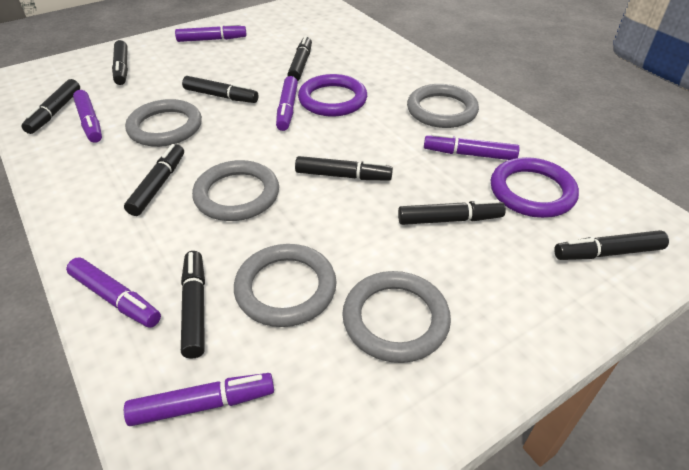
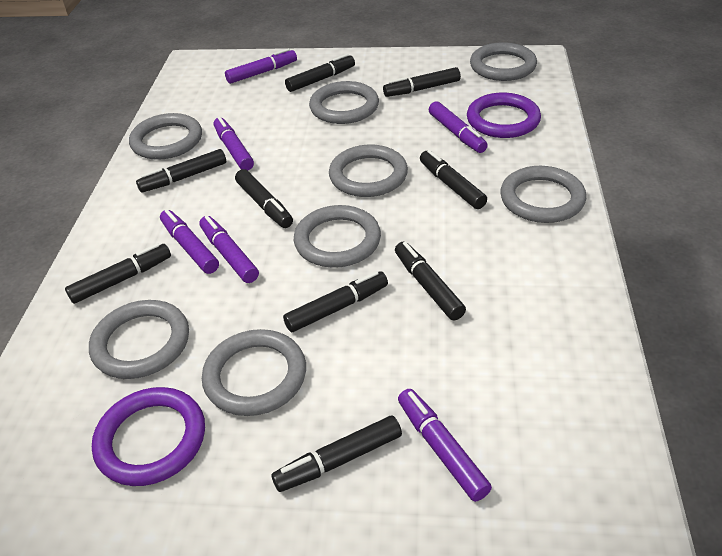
grey ring: 5 -> 8

